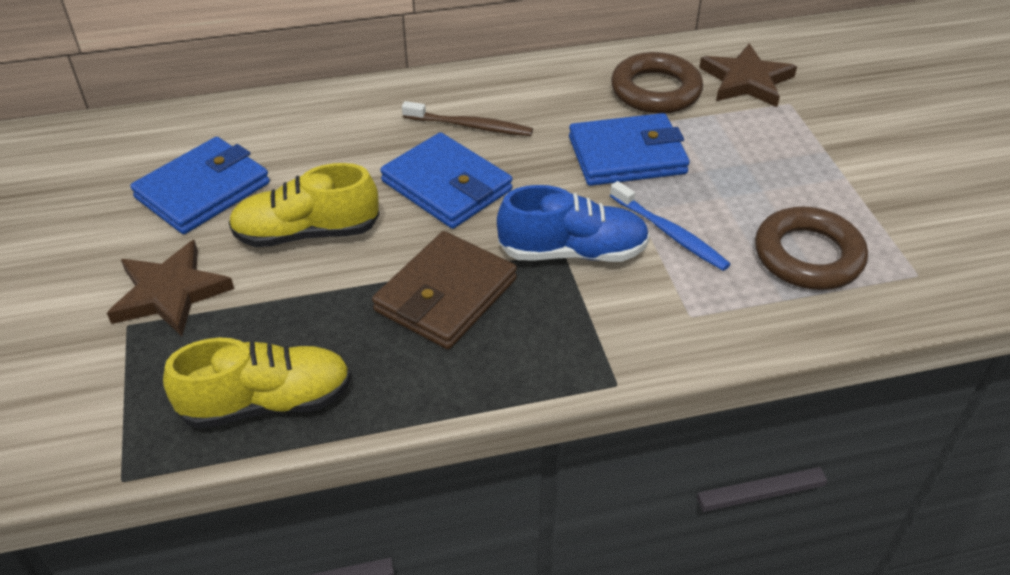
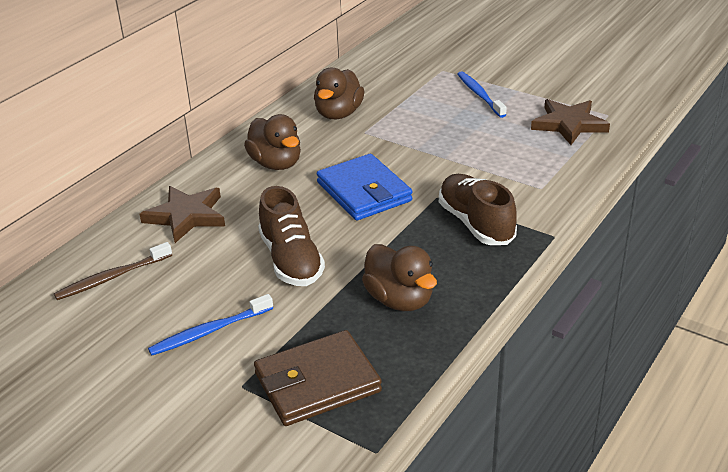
blue shoe: 1 -> 0
blue toothbrush: 1 -> 2
blue wallet: 3 -> 1
brown duck: 0 -> 3
brown ring: 2 -> 0
brown shoe: 0 -> 2
yellow shoe: 2 -> 0

